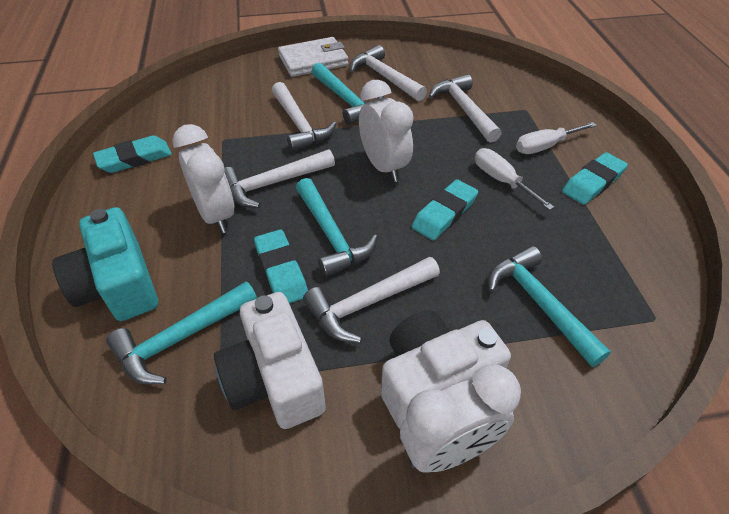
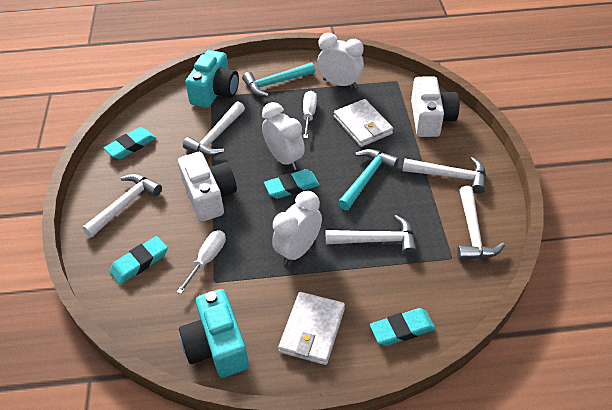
turquoise camera: 1 -> 2
turquoise hammer: 4 -> 2
white wallet: 1 -> 2

